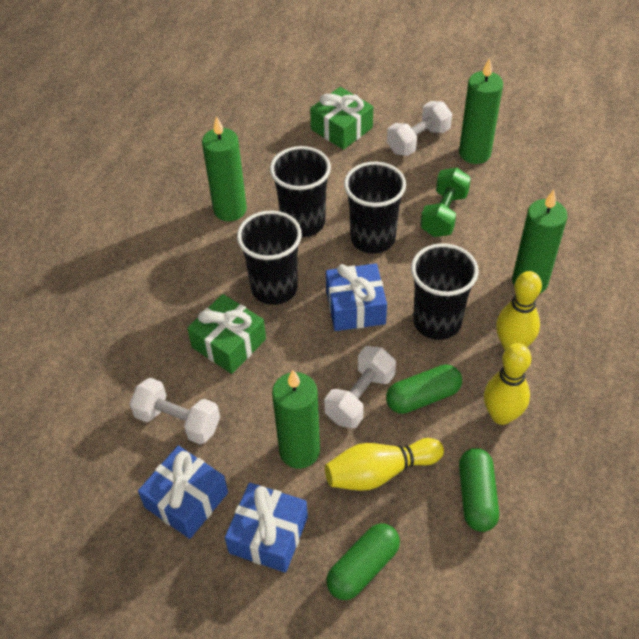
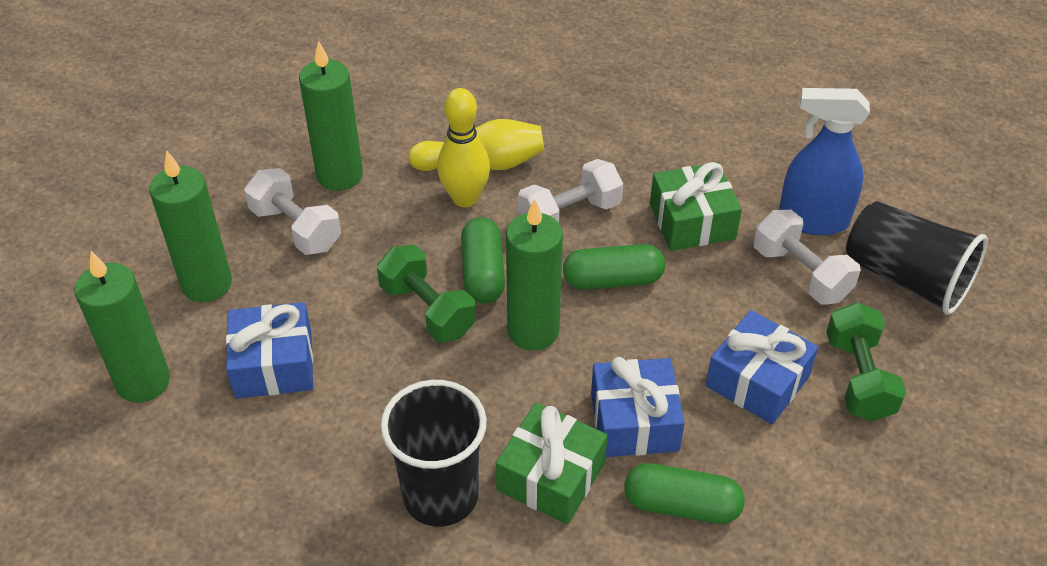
black cup: 4 -> 2
blue spray bottle: 0 -> 1
green dumbbell: 1 -> 2
yellow bowling pin: 3 -> 2

